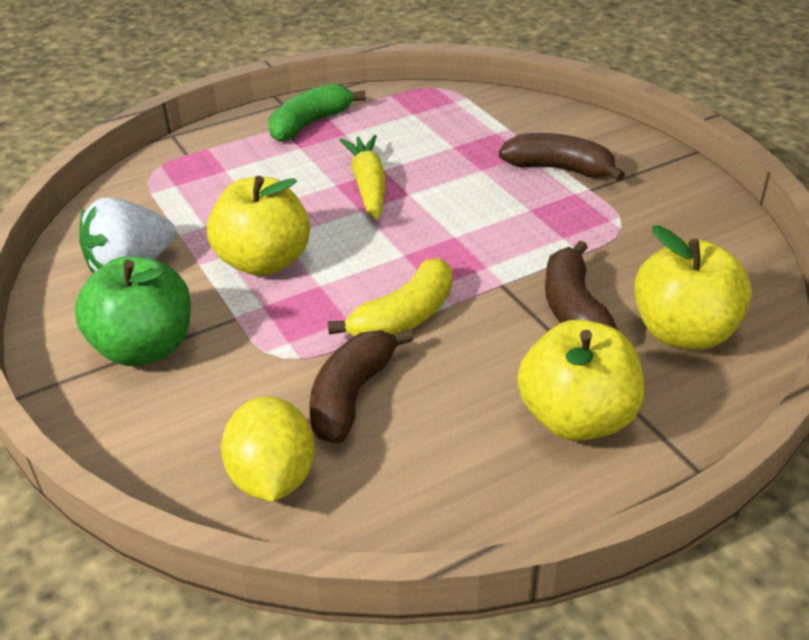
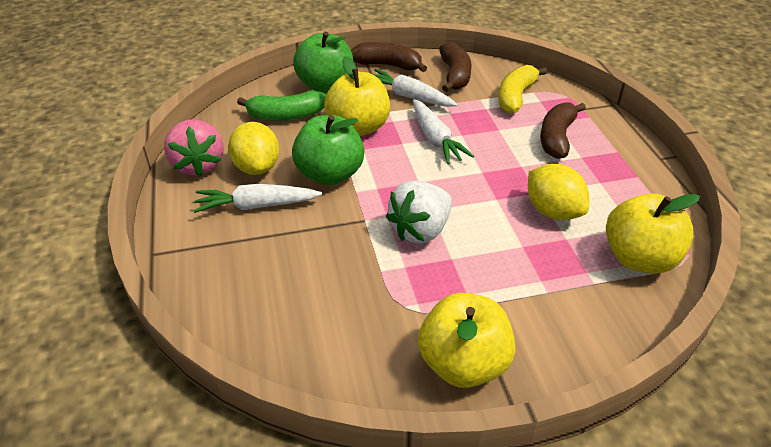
green apple: 1 -> 2
pink strawberry: 0 -> 1
white carrot: 0 -> 3
yellow carrot: 1 -> 0
yellow lemon: 1 -> 2

